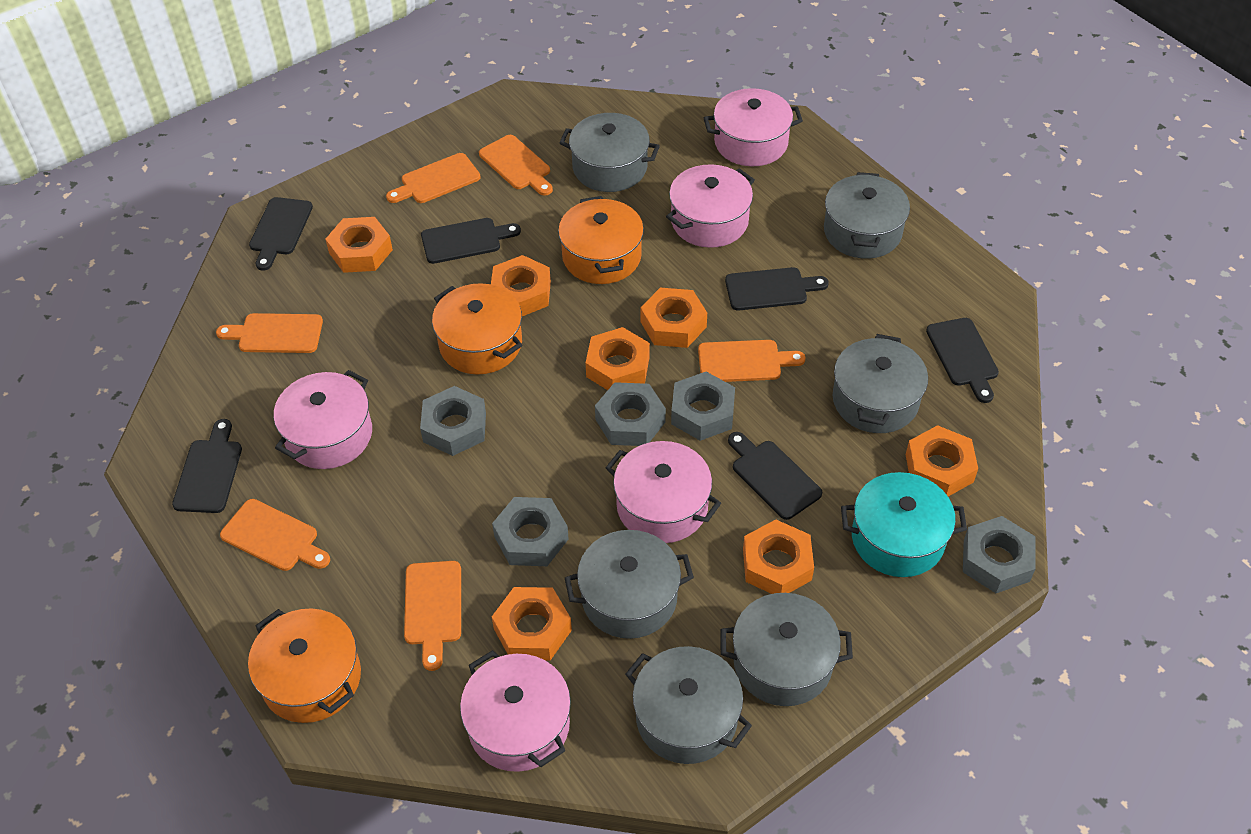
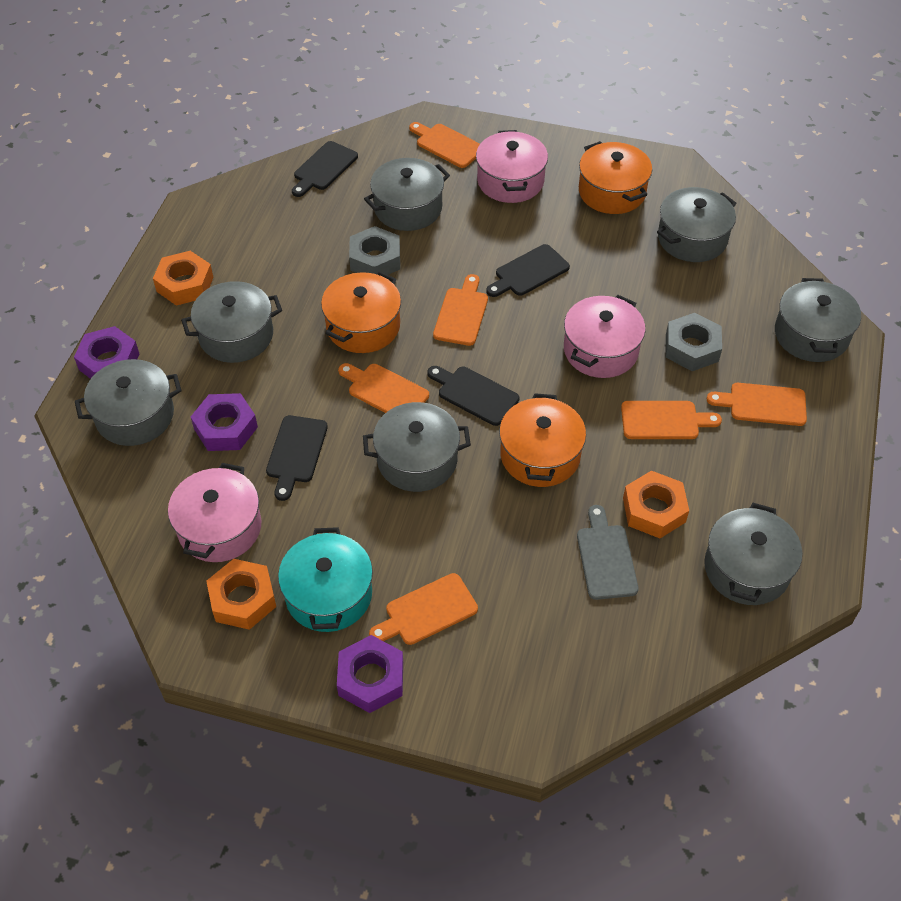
black cutting board: 6 -> 4
grey cutting board: 0 -> 1
grey nut: 5 -> 2
grey pot: 6 -> 7
orange nut: 7 -> 3
pink pot: 5 -> 3
purple nut: 0 -> 3

